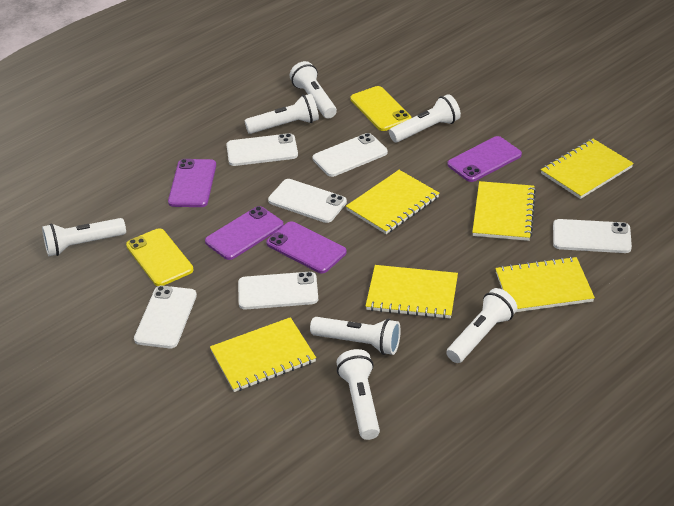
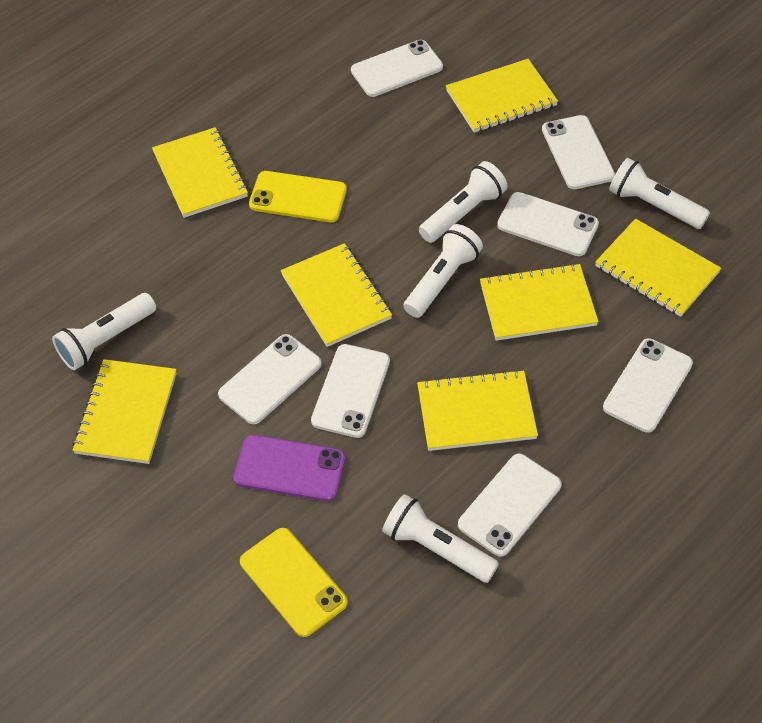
purple phone: 4 -> 1
white flashlight: 7 -> 5
white phone: 6 -> 7
yellow notebook: 6 -> 7

